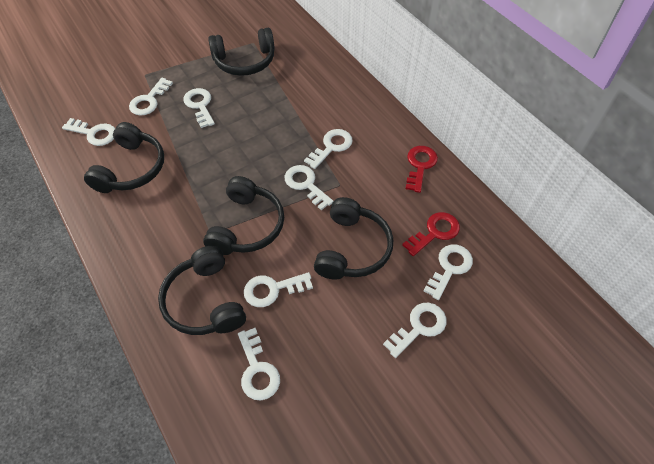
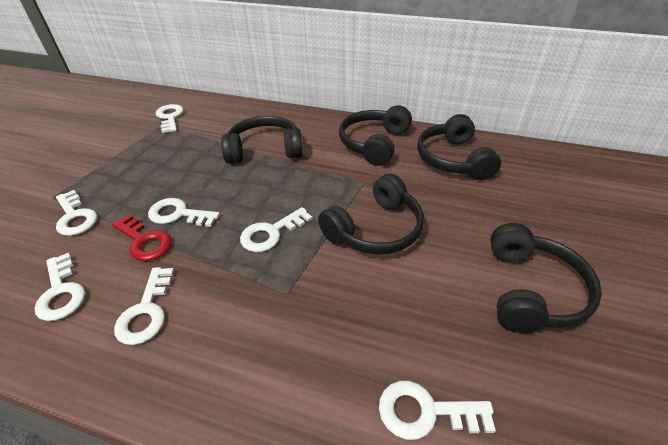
red key: 2 -> 1
white key: 9 -> 7

